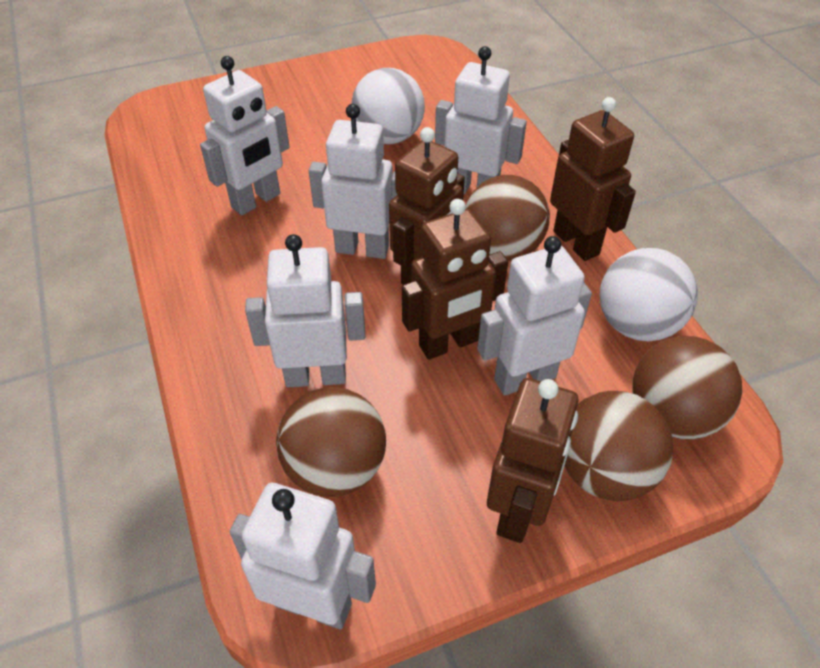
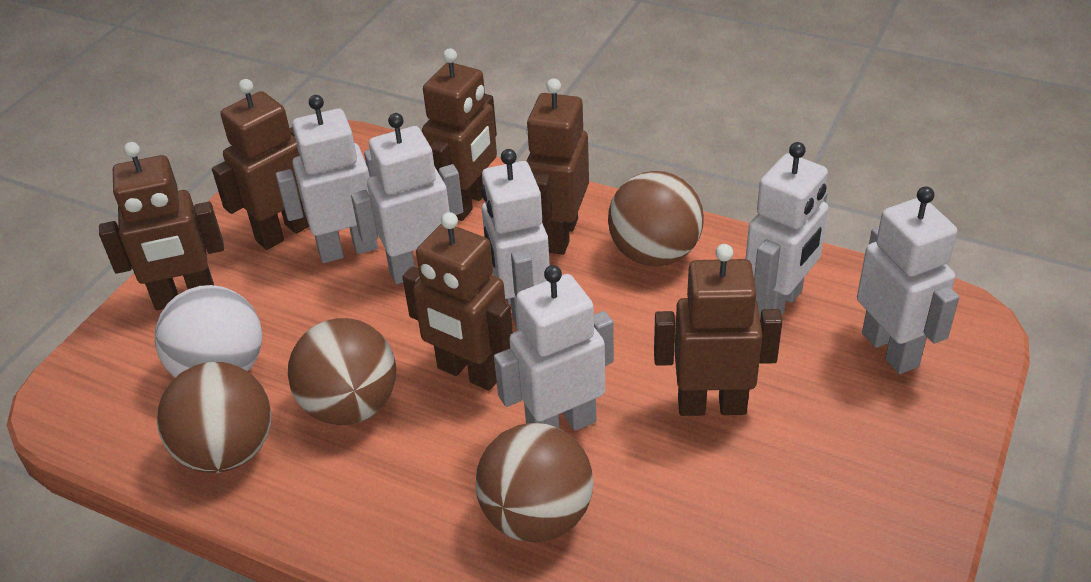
brown robot: 4 -> 6
white ball: 2 -> 1

